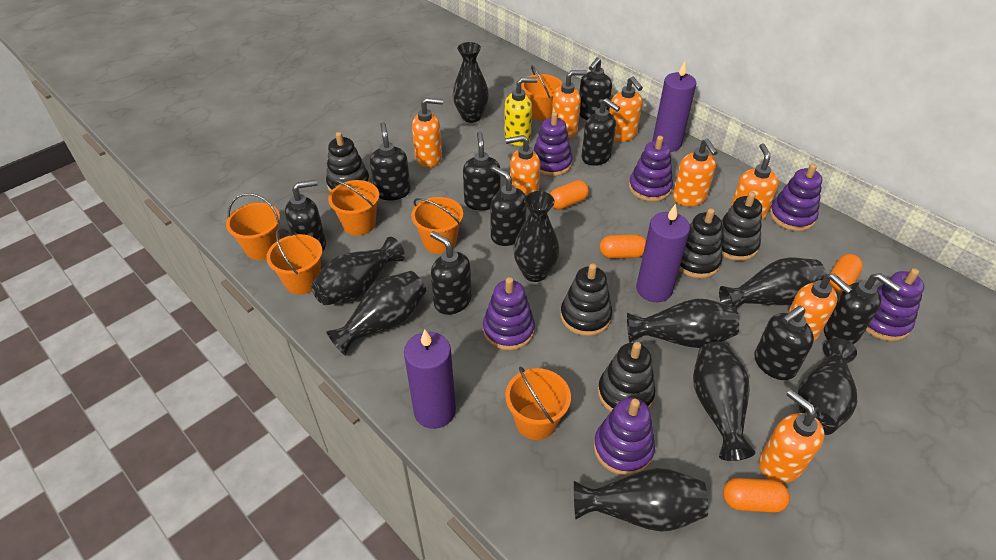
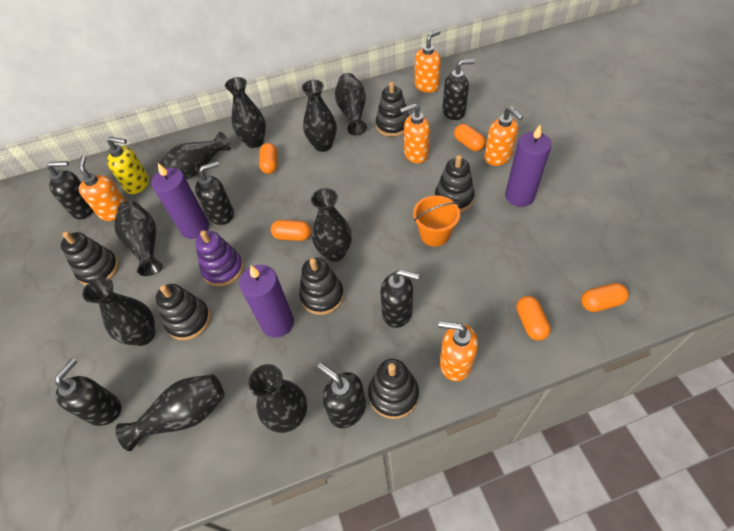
black soap dispenser: 9 -> 6
black stacking toy: 5 -> 6
orange bucket: 6 -> 1
orange capsule: 4 -> 5
orange soap dispenser: 8 -> 5
purple stacking toy: 6 -> 1

